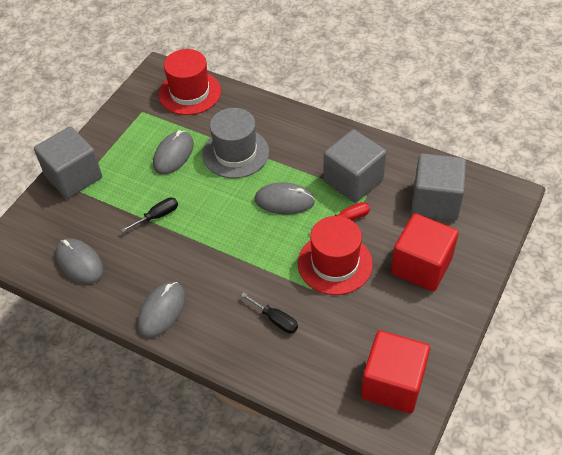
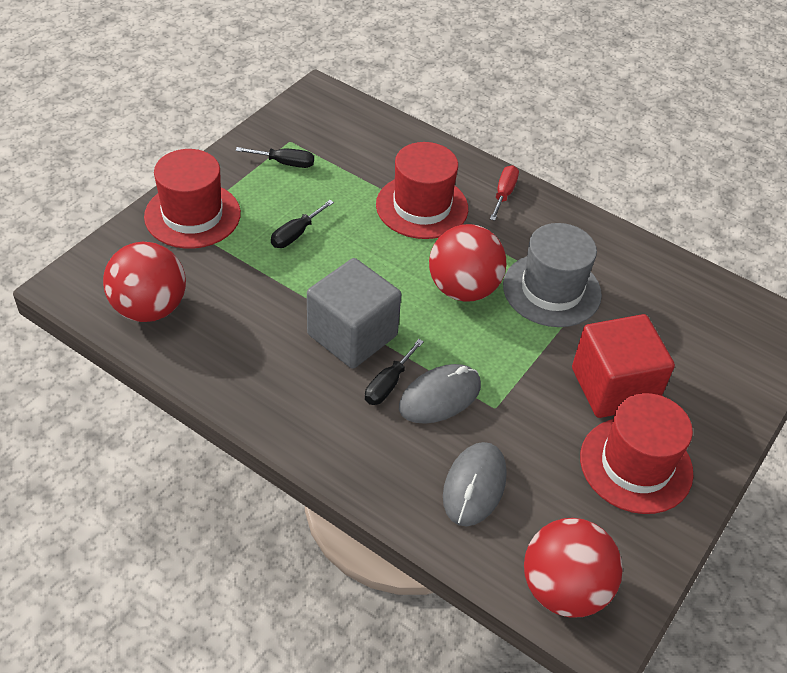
black screwdriver: 2 -> 3
grey cube: 3 -> 1
grey mouse: 4 -> 2
red ball: 0 -> 3
red cube: 2 -> 1
red hat: 2 -> 3

